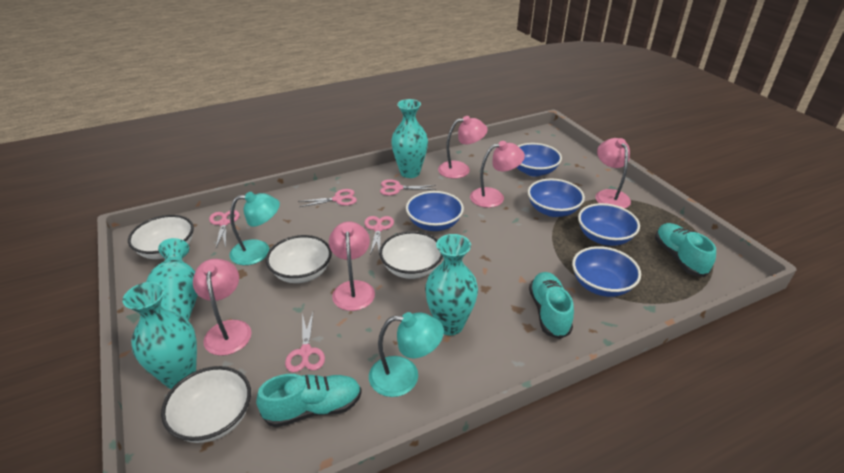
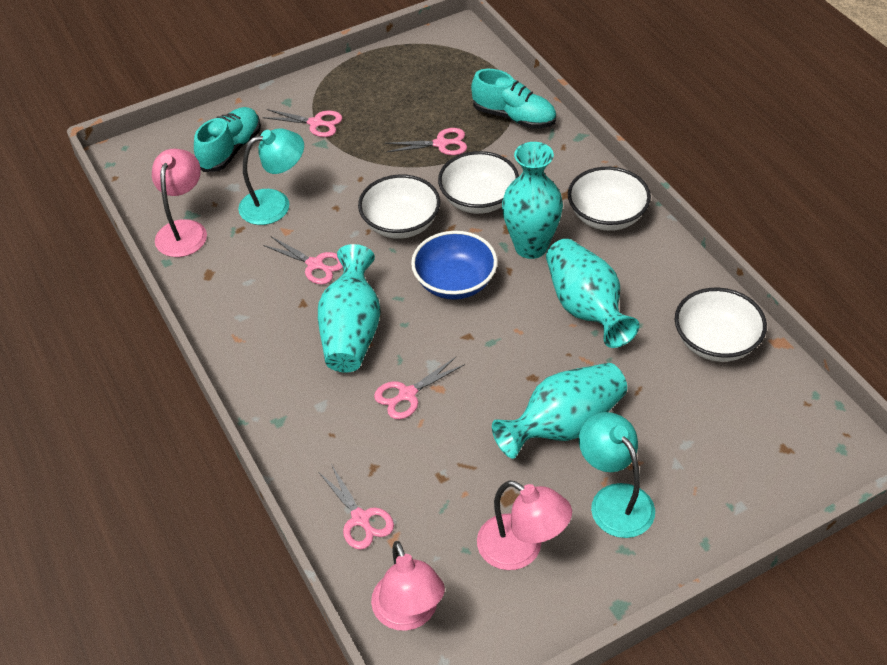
blue bowl: 5 -> 1
pink lamp: 5 -> 3
turquoise shoe: 3 -> 2

